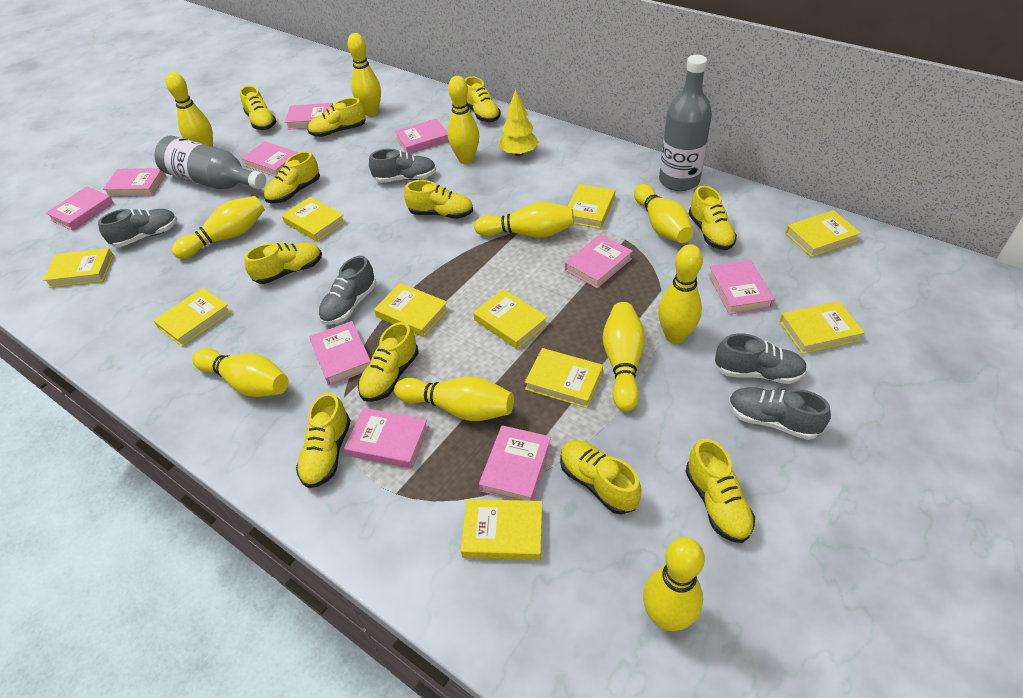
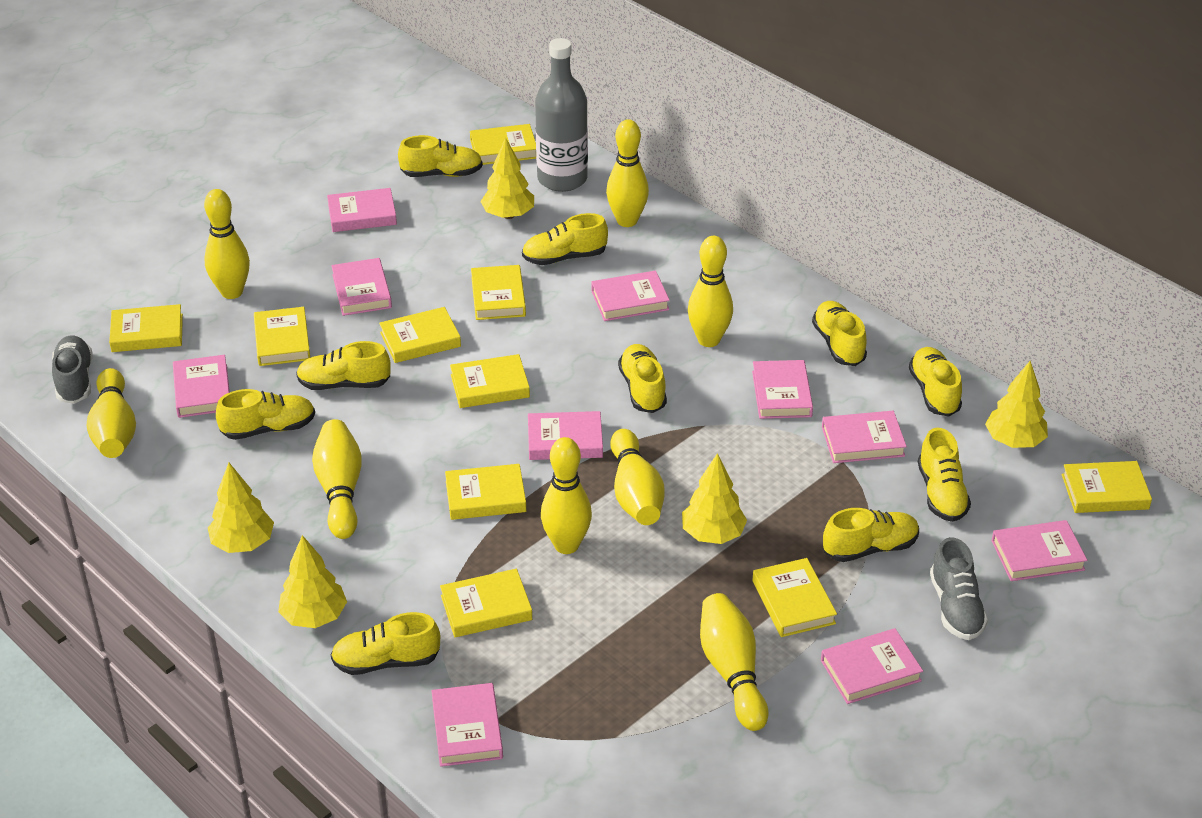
grey bottle: 2 -> 1
grey shoe: 5 -> 2
yellow bowling pin: 11 -> 8
yellow shoe: 11 -> 10
yellow tree: 1 -> 5

